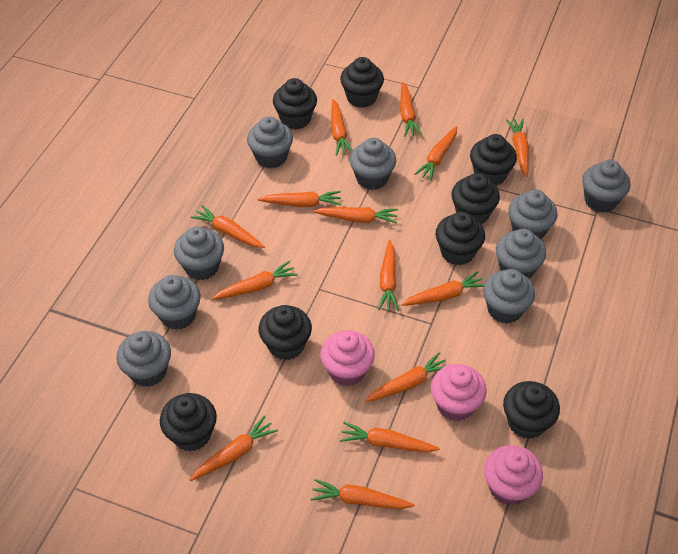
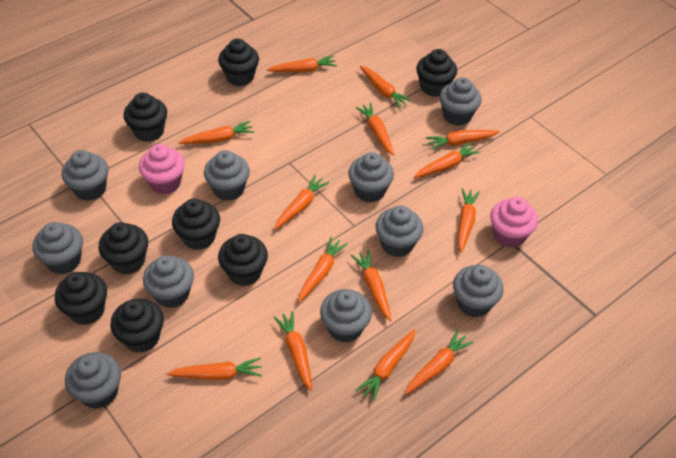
grey cupcake: 9 -> 10
pink cupcake: 3 -> 2

